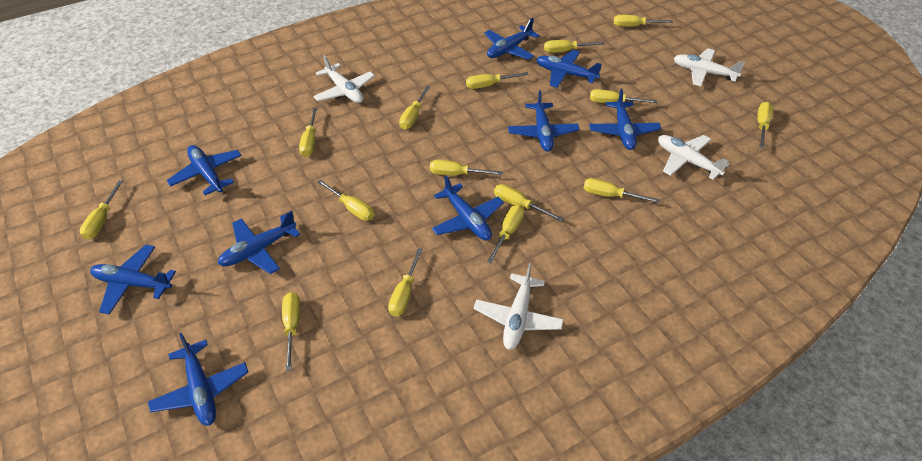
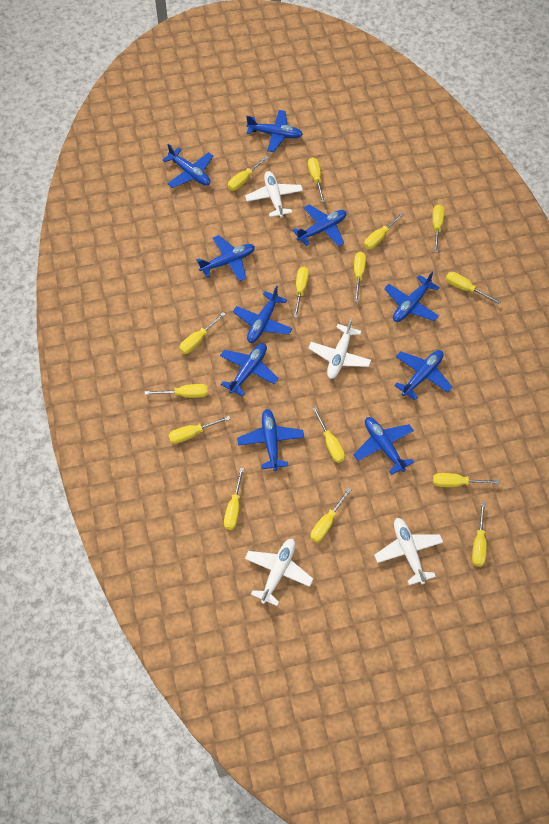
blue plane: 9 -> 10

